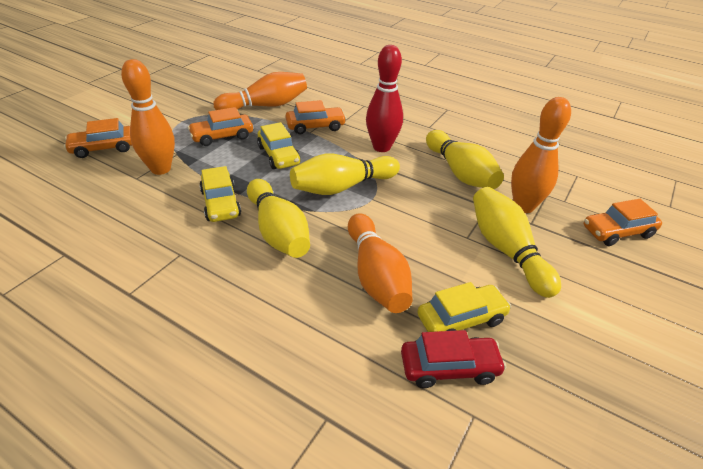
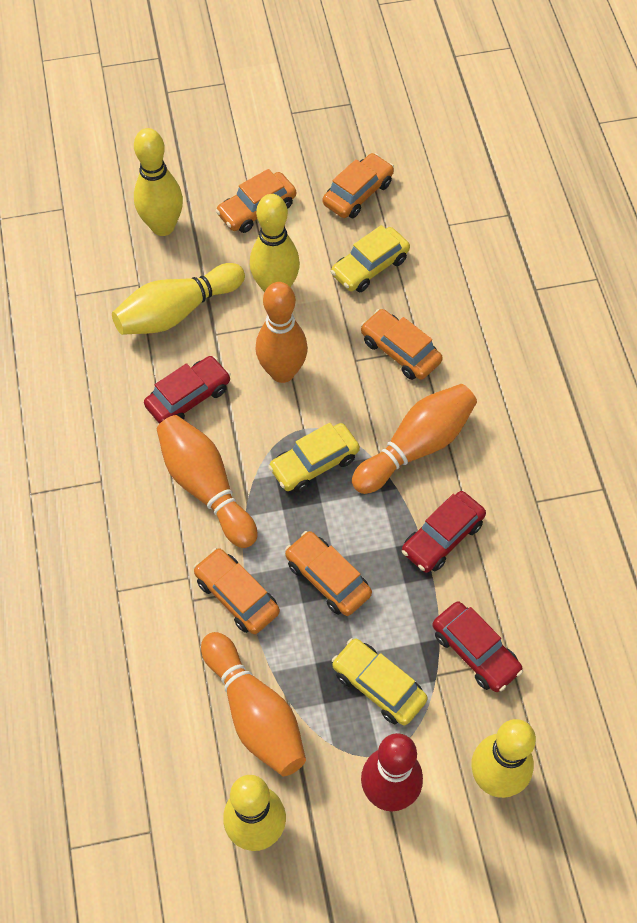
orange car: 4 -> 5
red car: 1 -> 3
yellow bowling pin: 4 -> 5

